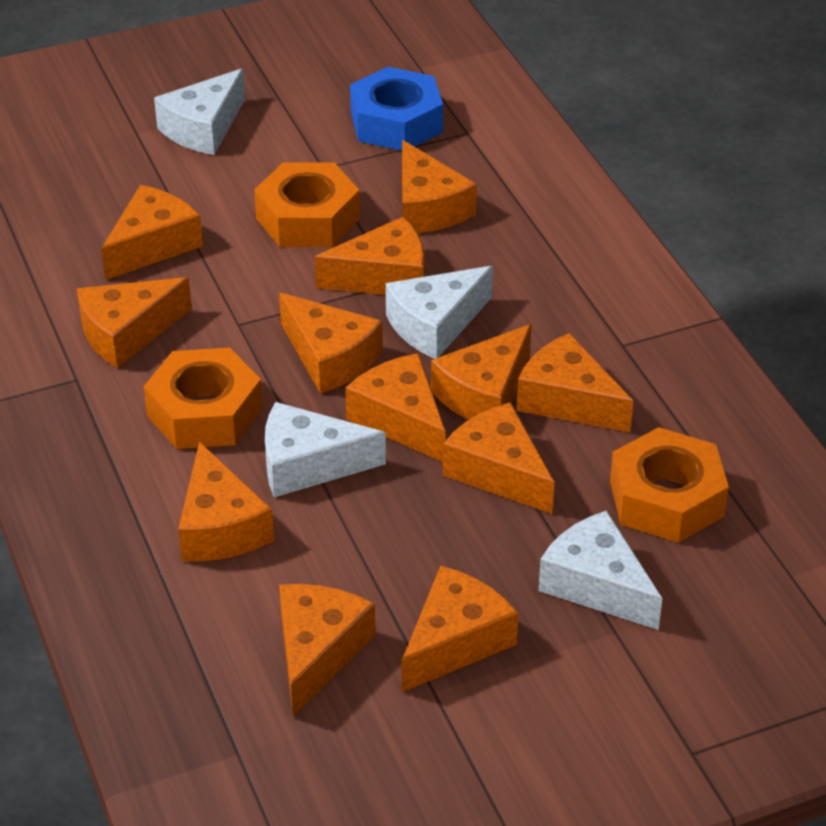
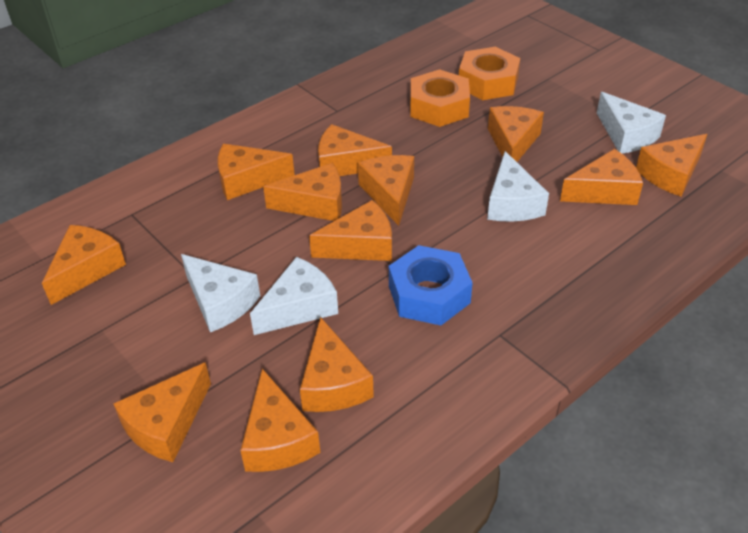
orange nut: 3 -> 2

